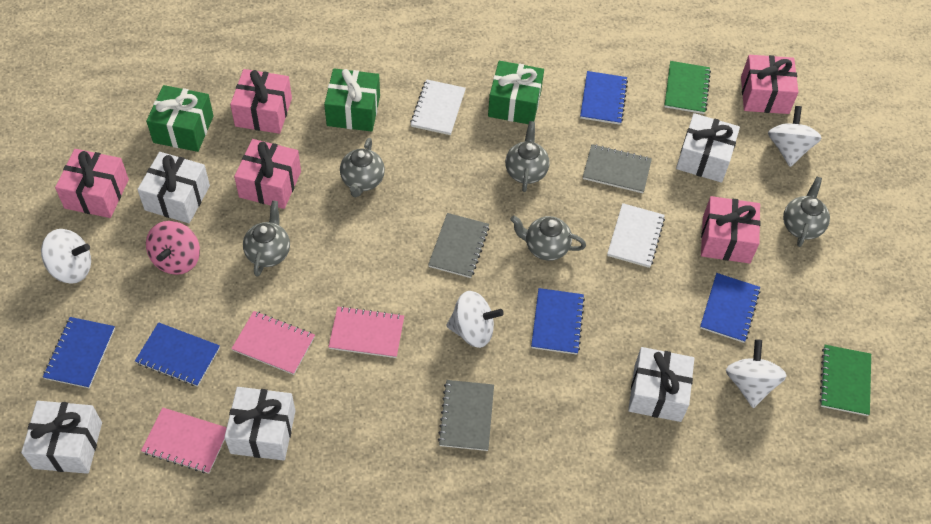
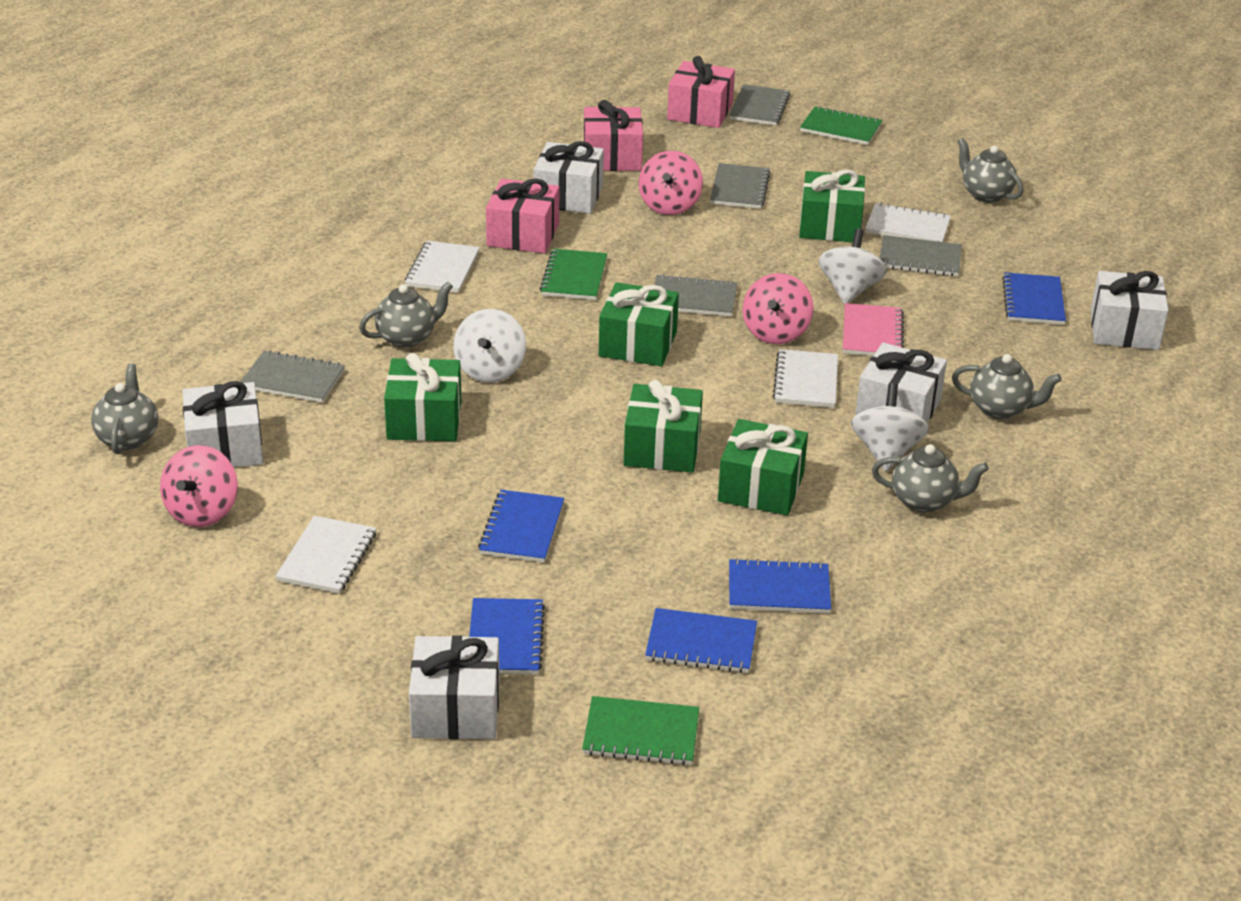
green gift: 3 -> 5
green notebook: 2 -> 3
grey notebook: 3 -> 5
pink gift: 5 -> 3
pink notebook: 3 -> 1
pink spinning top: 1 -> 3
white notebook: 2 -> 4
white spinning top: 4 -> 3

